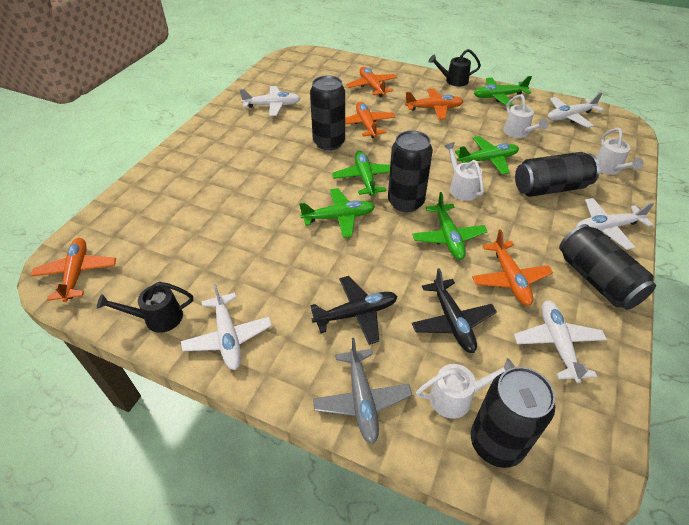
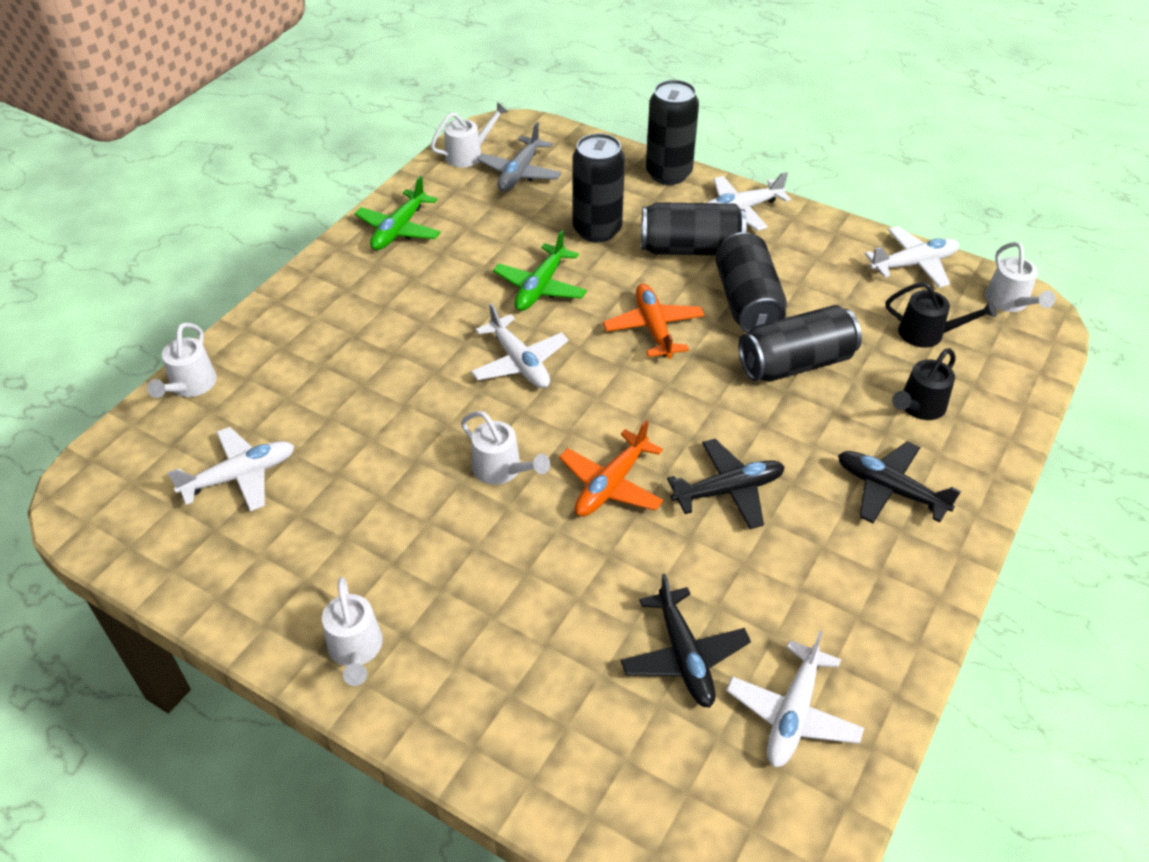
black plane: 2 -> 3
green plane: 5 -> 2
orange plane: 5 -> 2
white watering can: 4 -> 5

